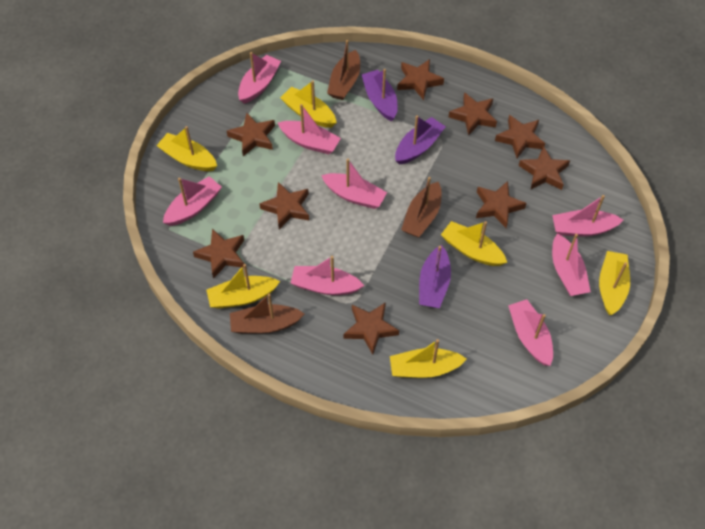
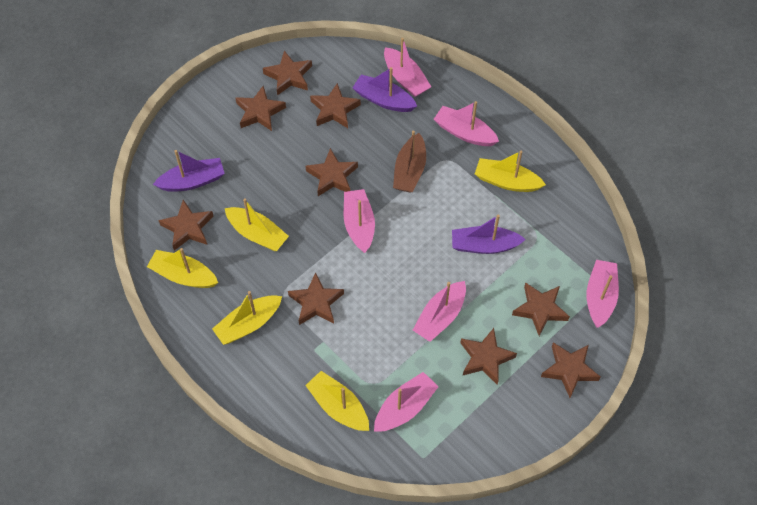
brown boat: 3 -> 1
pink boat: 8 -> 6
yellow boat: 6 -> 5

